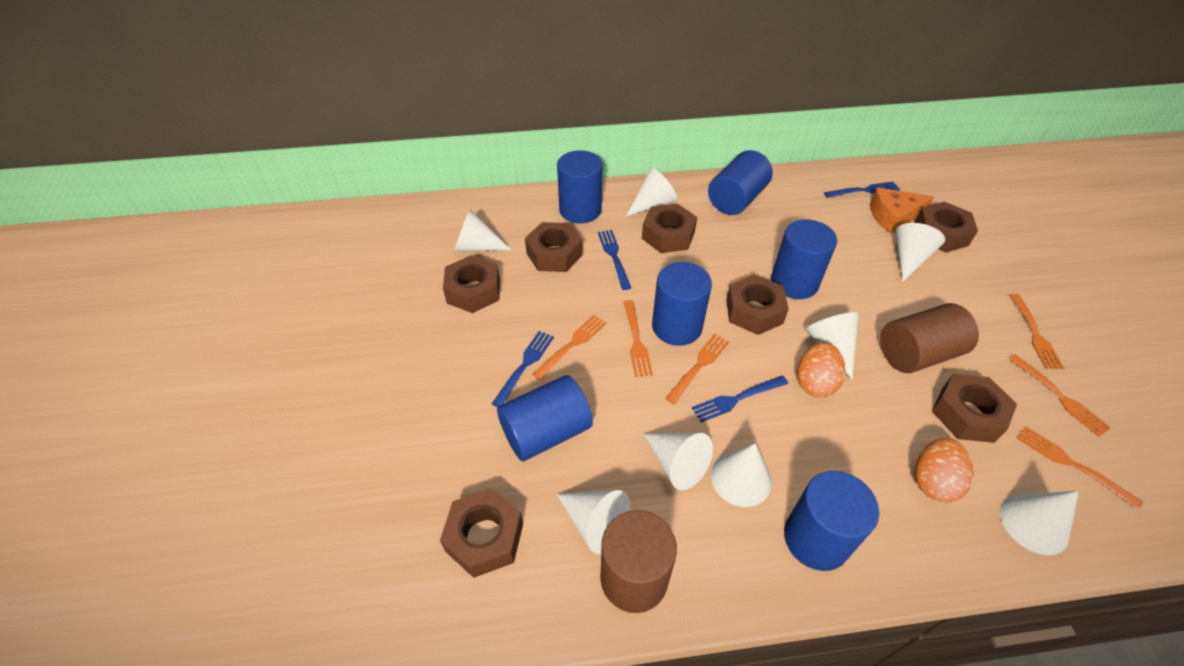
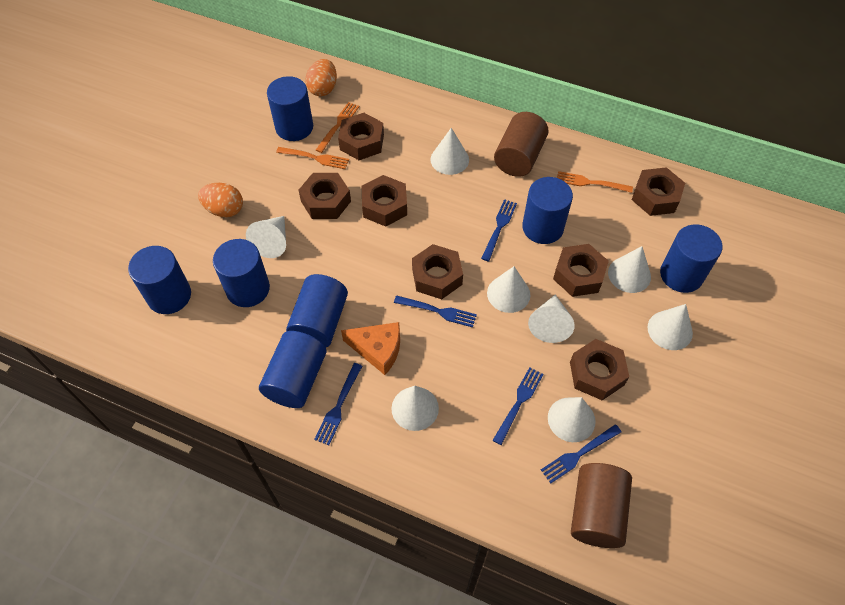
blue cylinder: 6 -> 7
blue fork: 4 -> 5
orange fork: 6 -> 3

